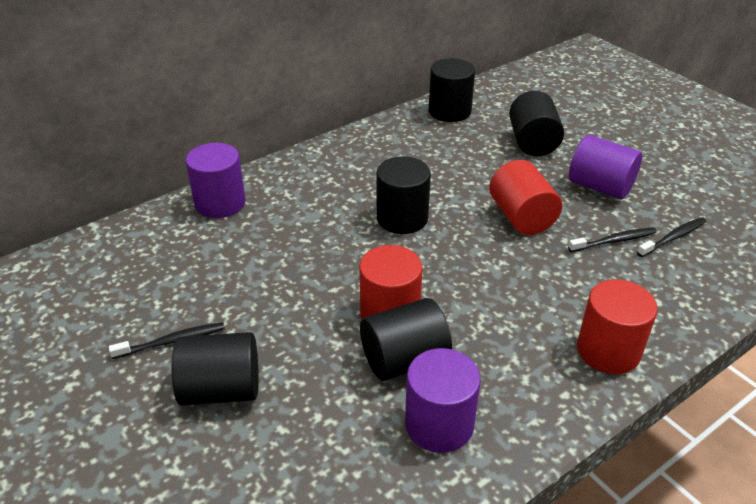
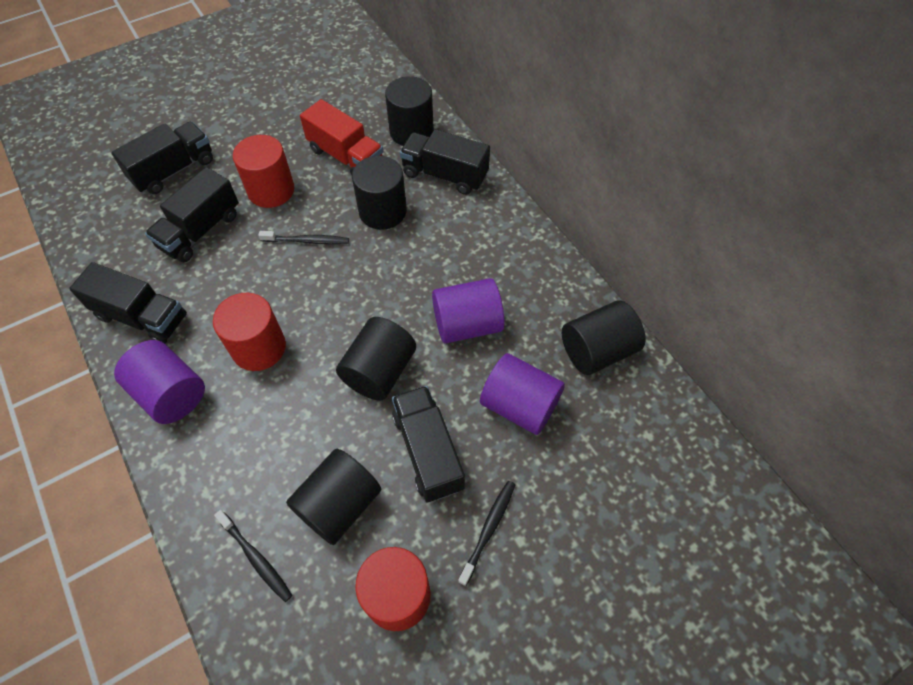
black truck: 0 -> 5
red truck: 0 -> 1

